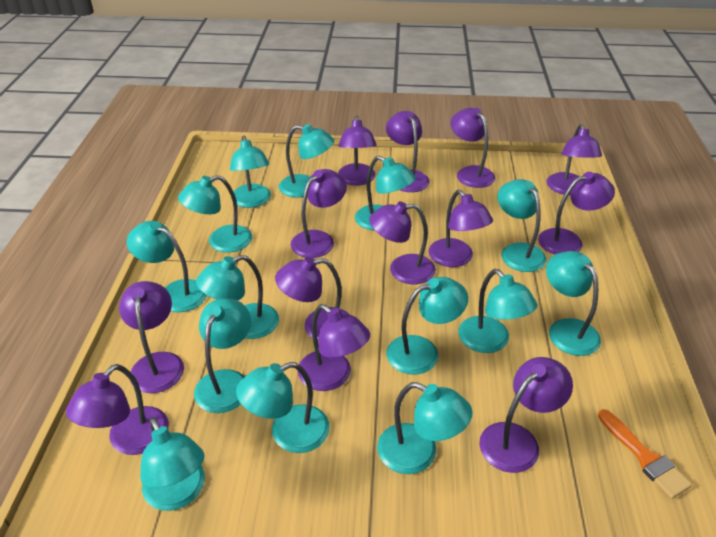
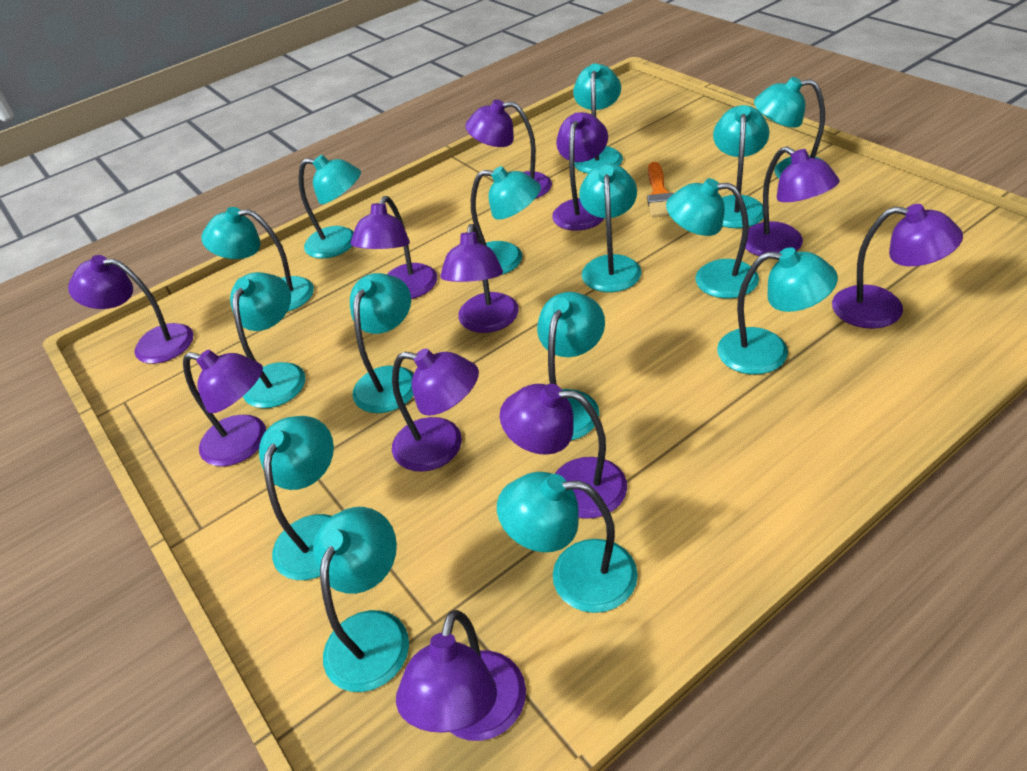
purple lamp: 13 -> 11
turquoise lamp: 14 -> 15

